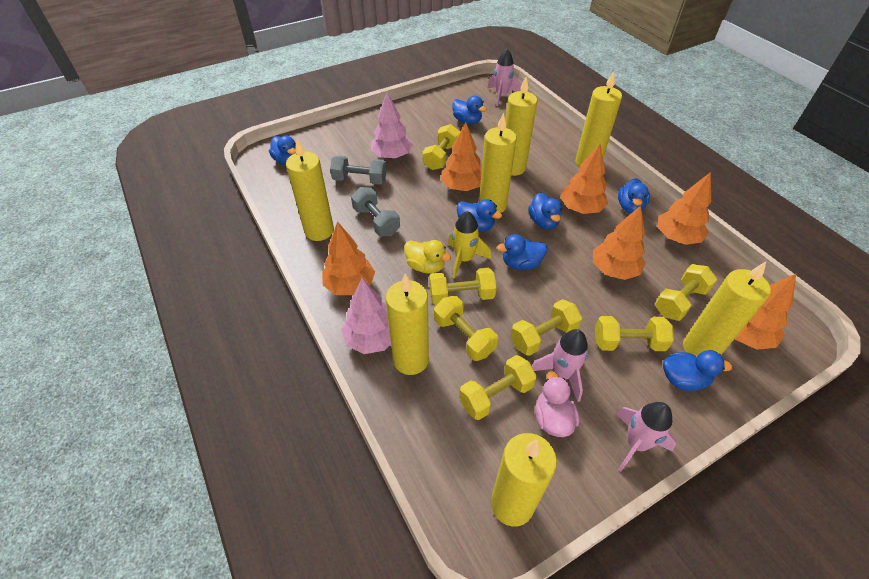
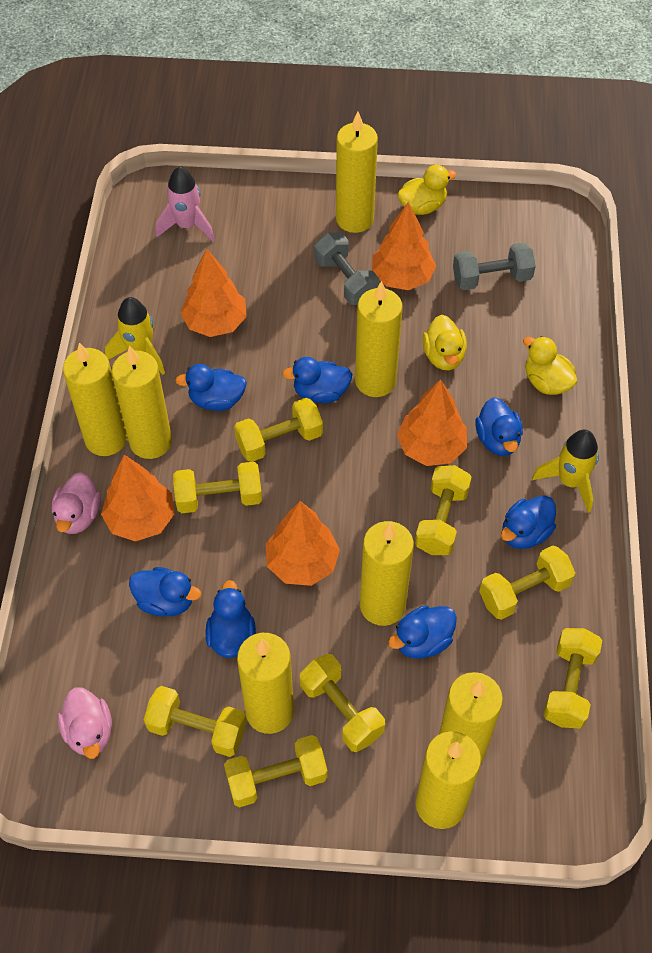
orange tree: 6 -> 5
pink duck: 1 -> 2
pink rocket: 3 -> 1
pink tree: 2 -> 0
yellow candle: 7 -> 8
yellow duck: 1 -> 3
yellow dumbbell: 7 -> 8
yellow rocket: 1 -> 2

